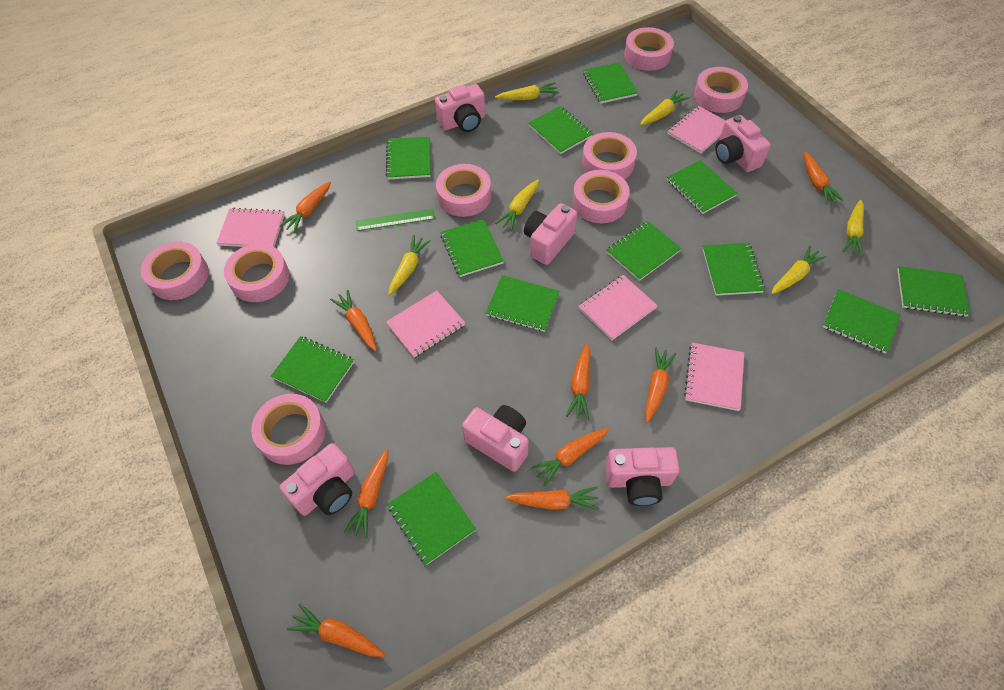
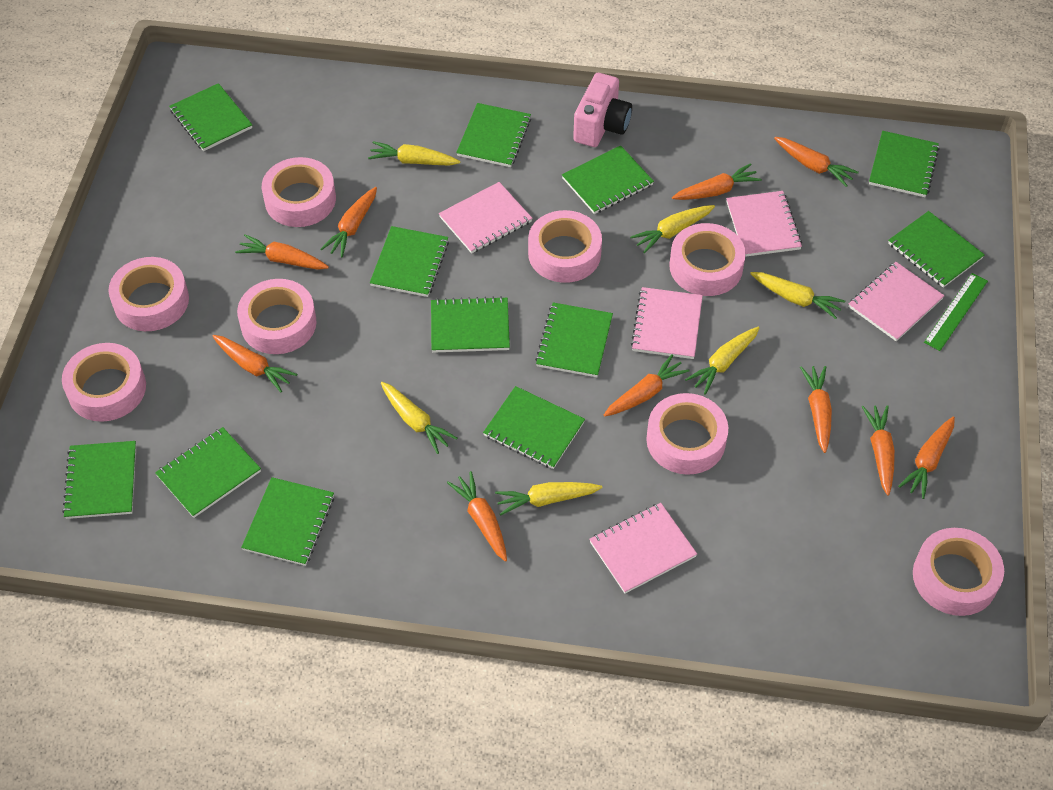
orange carrot: 9 -> 10
pink camera: 6 -> 1

